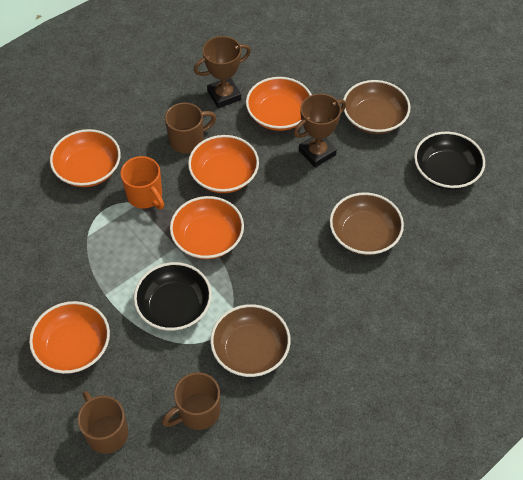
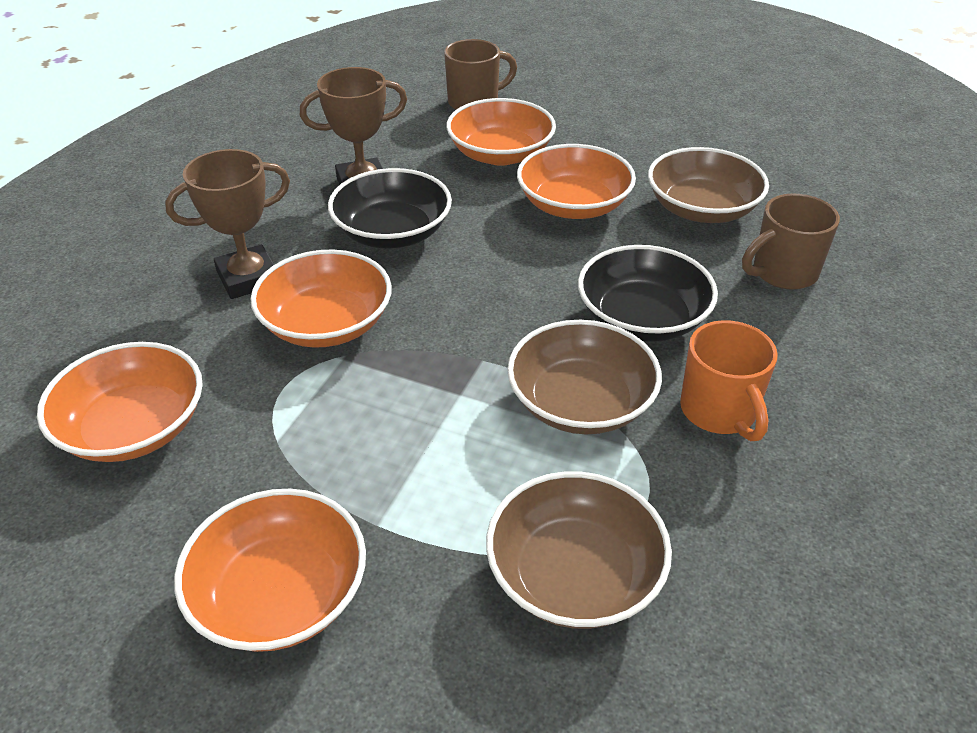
brown mug: 3 -> 2

